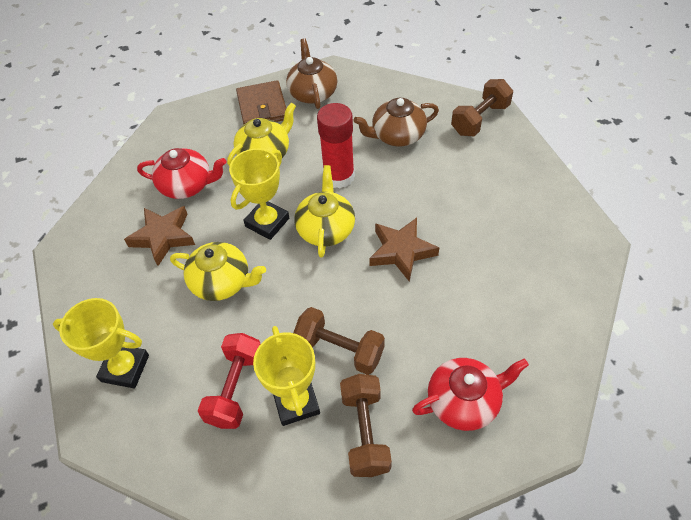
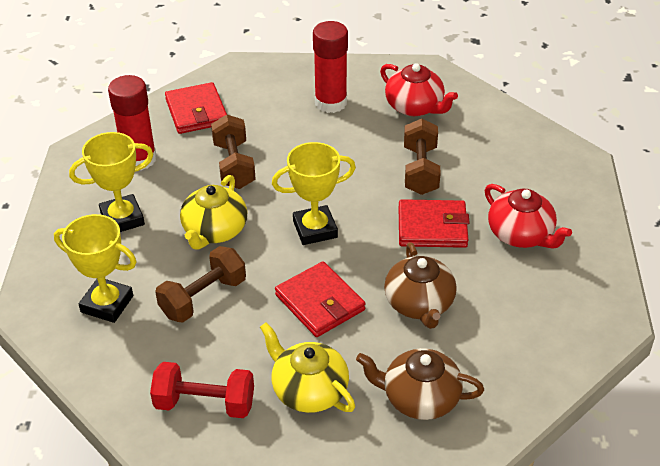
brown star: 2 -> 0
brown wallet: 1 -> 0
red glue stick: 1 -> 2
red wallet: 0 -> 3
yellow teapot: 3 -> 2

